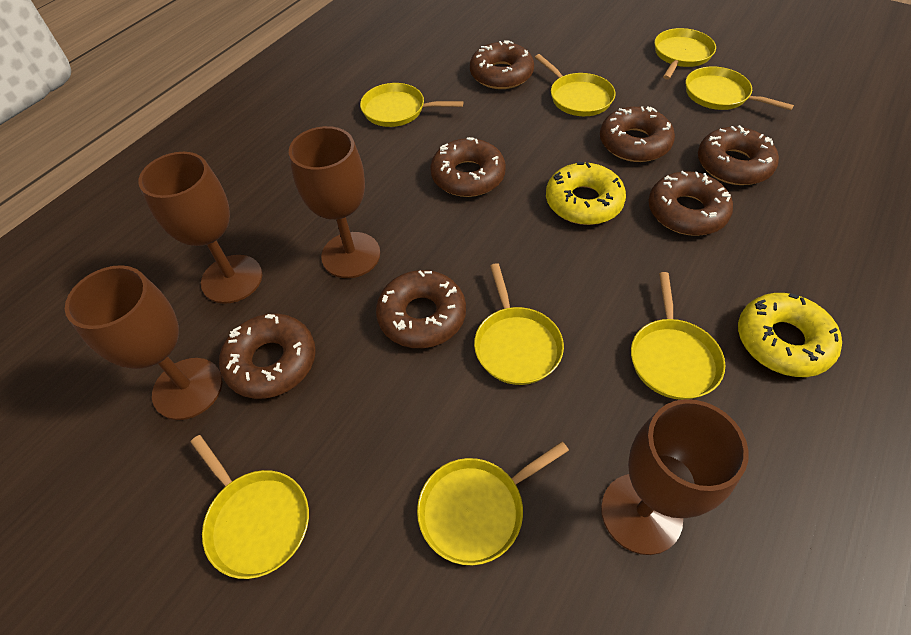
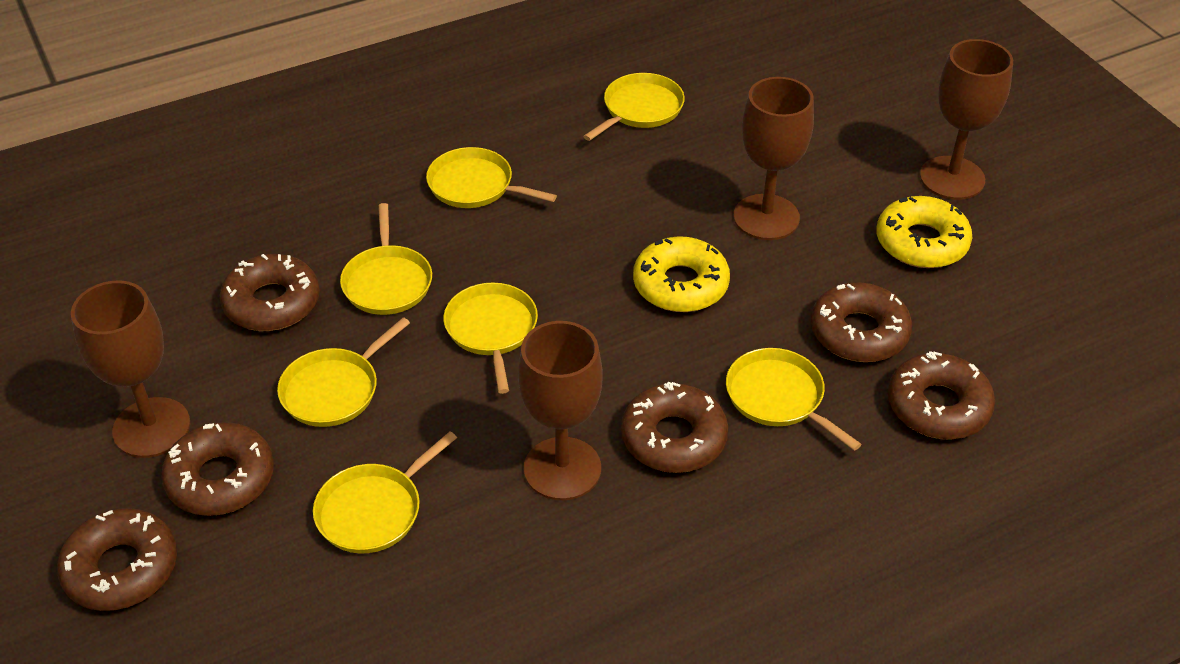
brown donut: 7 -> 6
yellow pan: 8 -> 7

